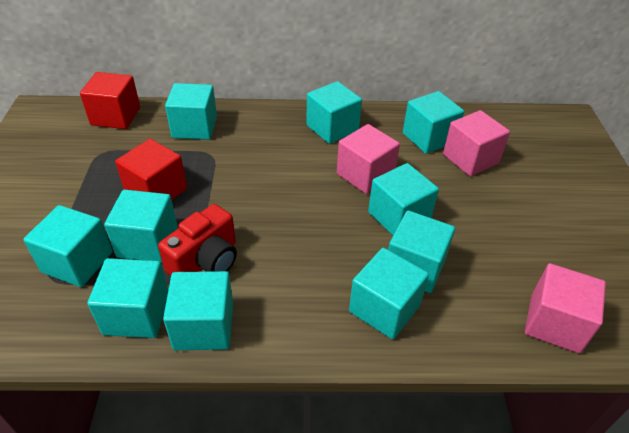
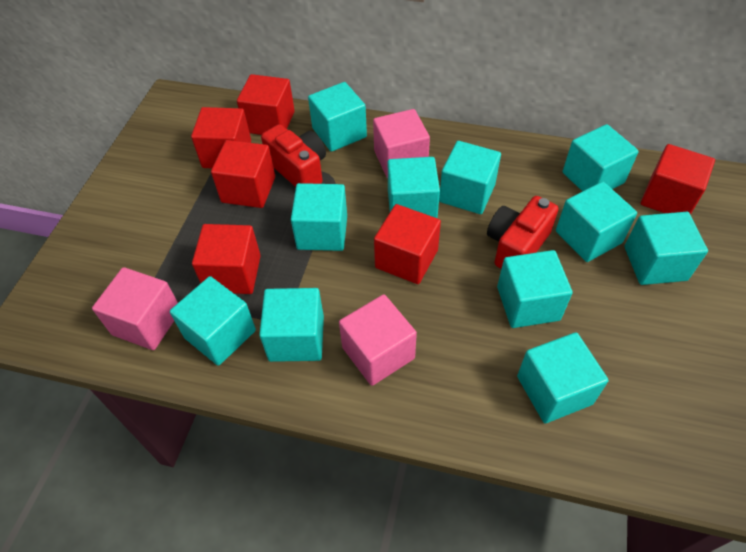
red camera: 1 -> 2
red cube: 2 -> 6
turquoise cube: 10 -> 11

